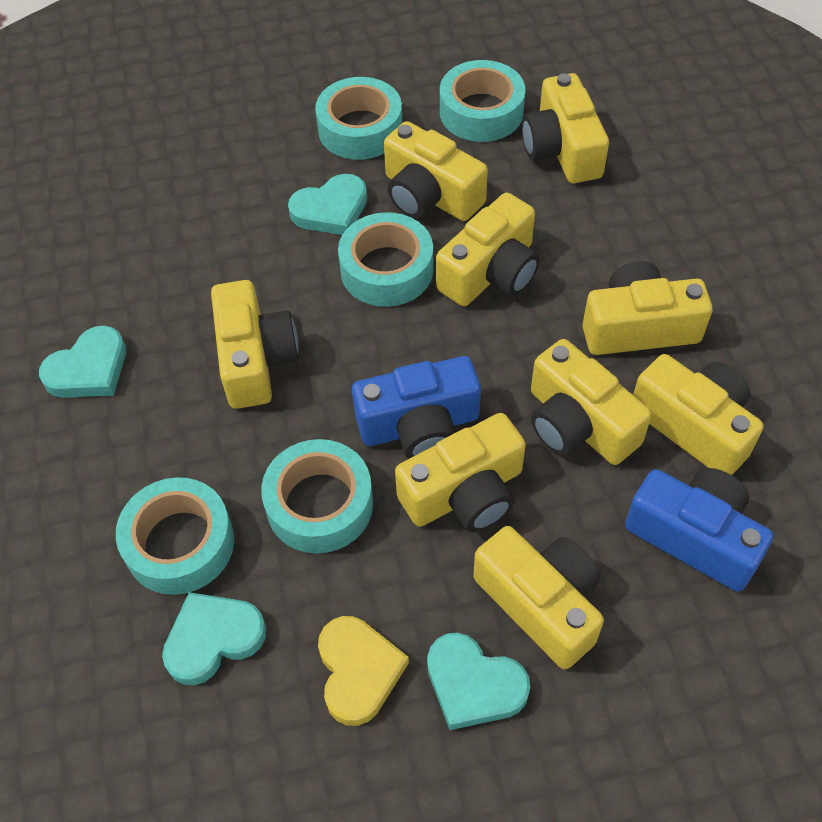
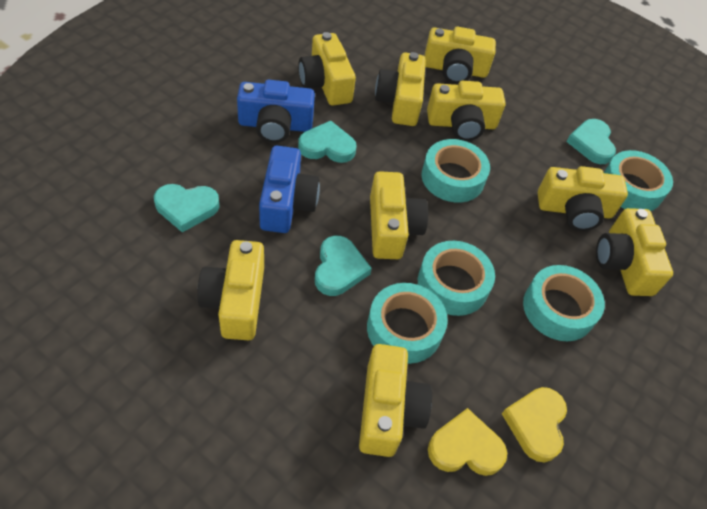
yellow heart: 1 -> 2

